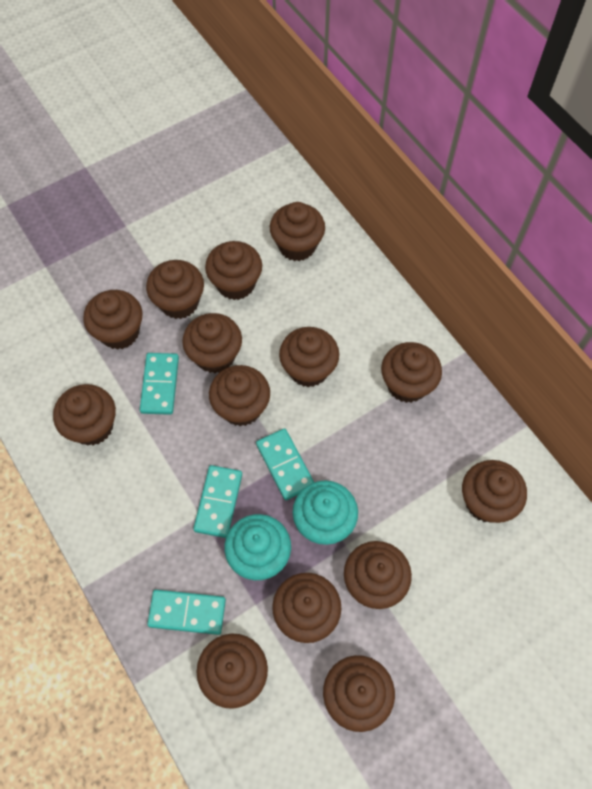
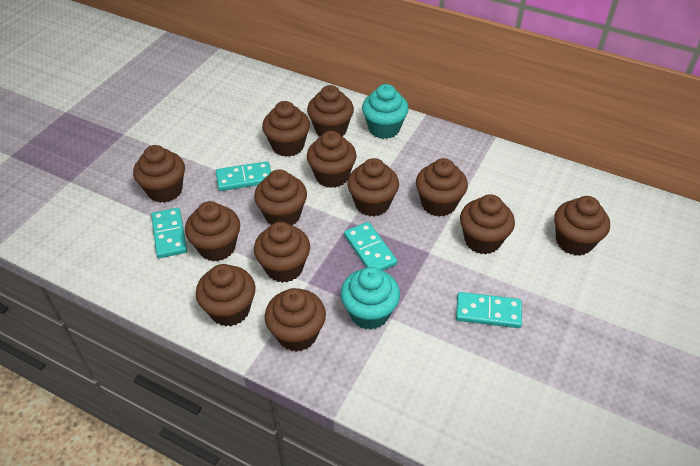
brown cupcake: 14 -> 13

